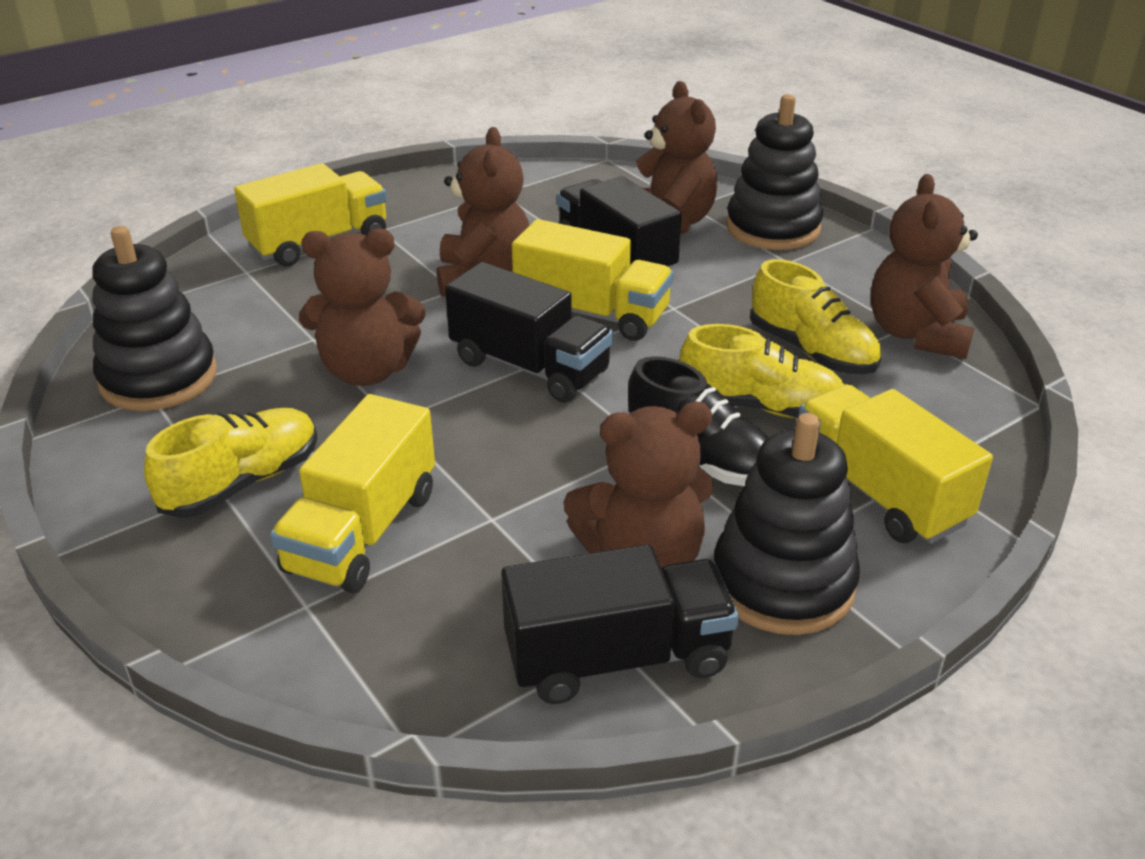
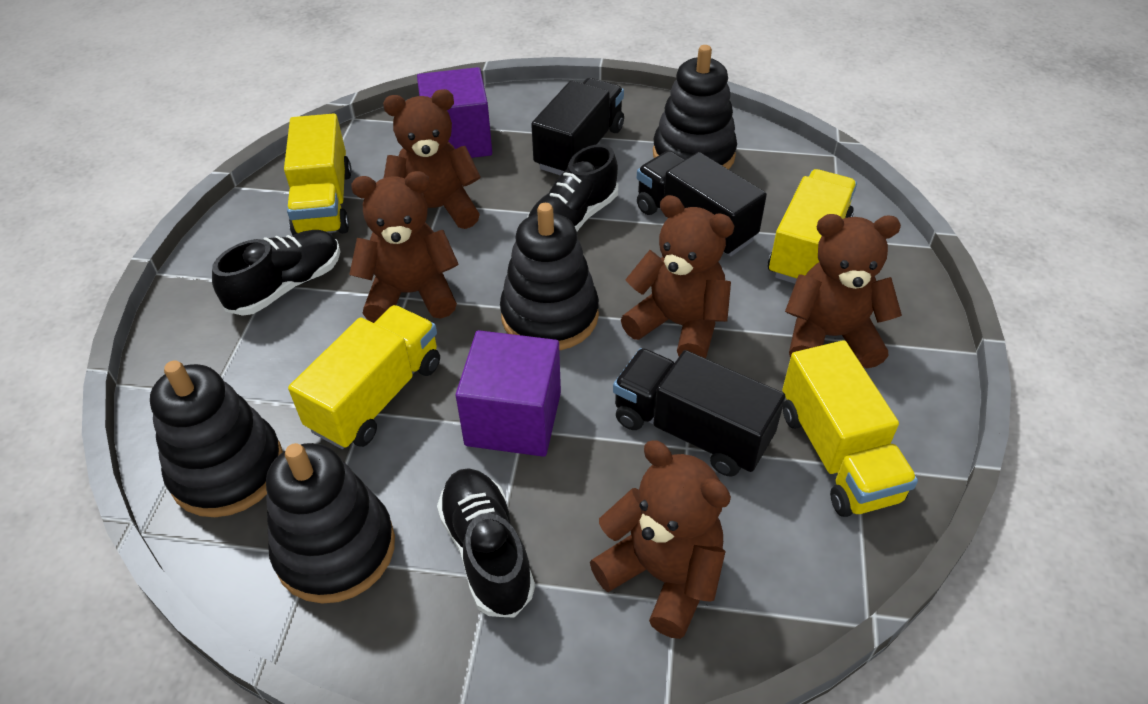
black shoe: 1 -> 3
black stacking toy: 3 -> 4
purple cube: 0 -> 2
yellow shoe: 3 -> 0

